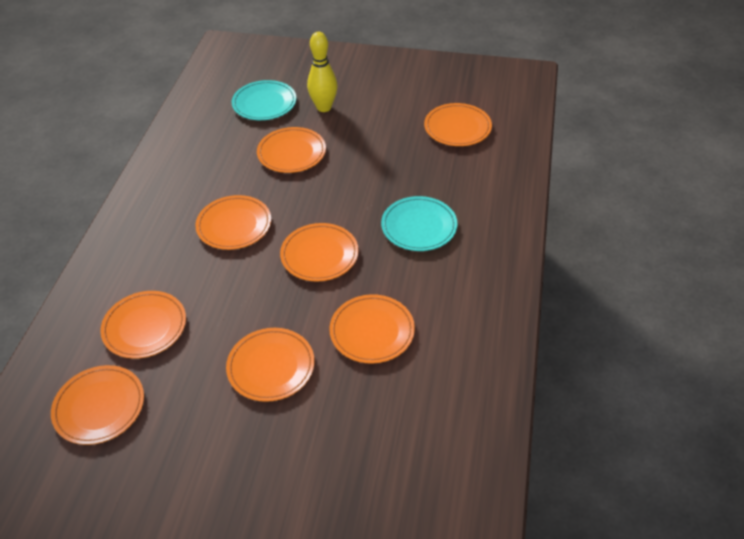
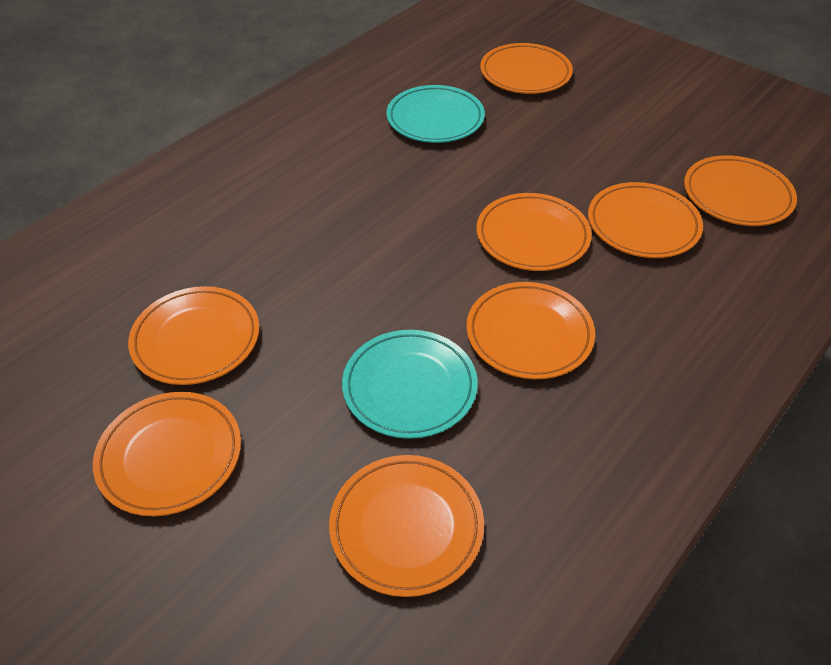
yellow bowling pin: 1 -> 0

